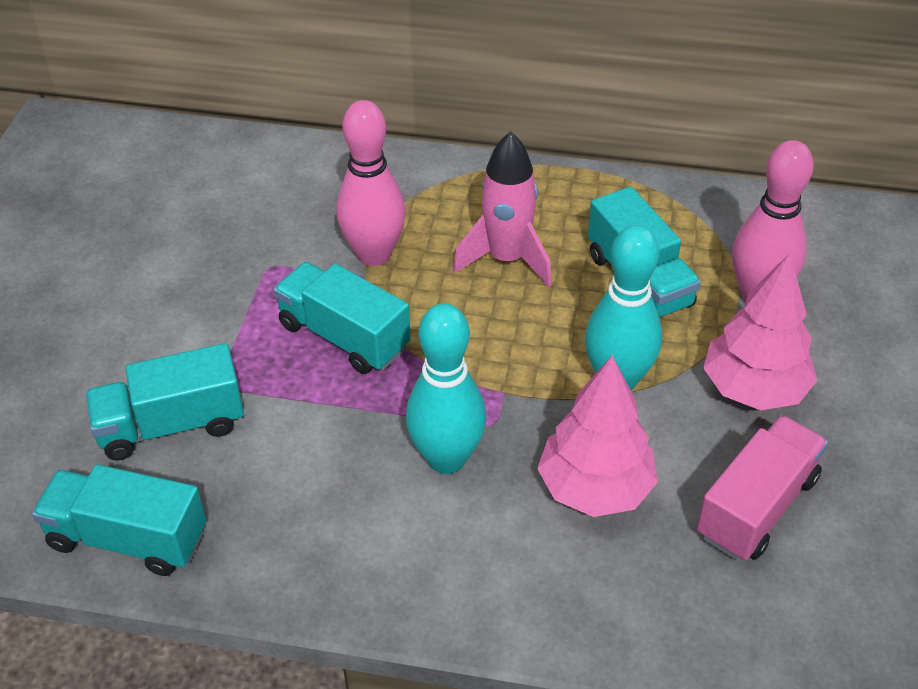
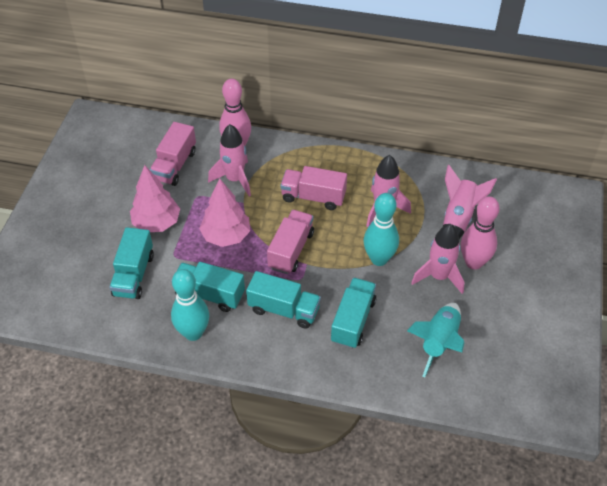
pink rocket: 1 -> 4
pink truck: 1 -> 3
turquoise rocket: 0 -> 1

